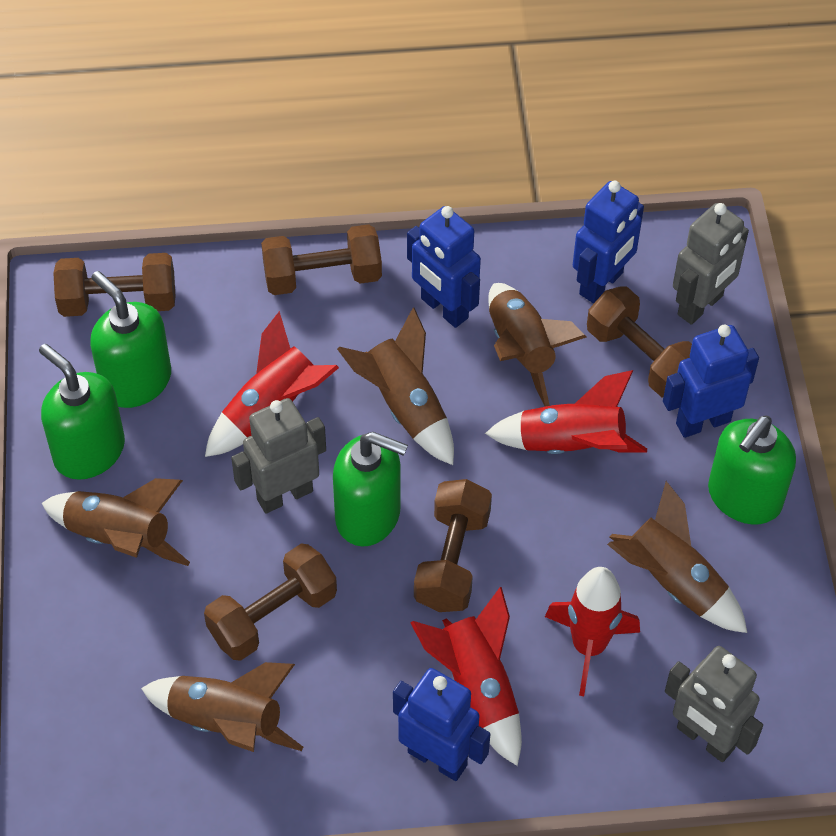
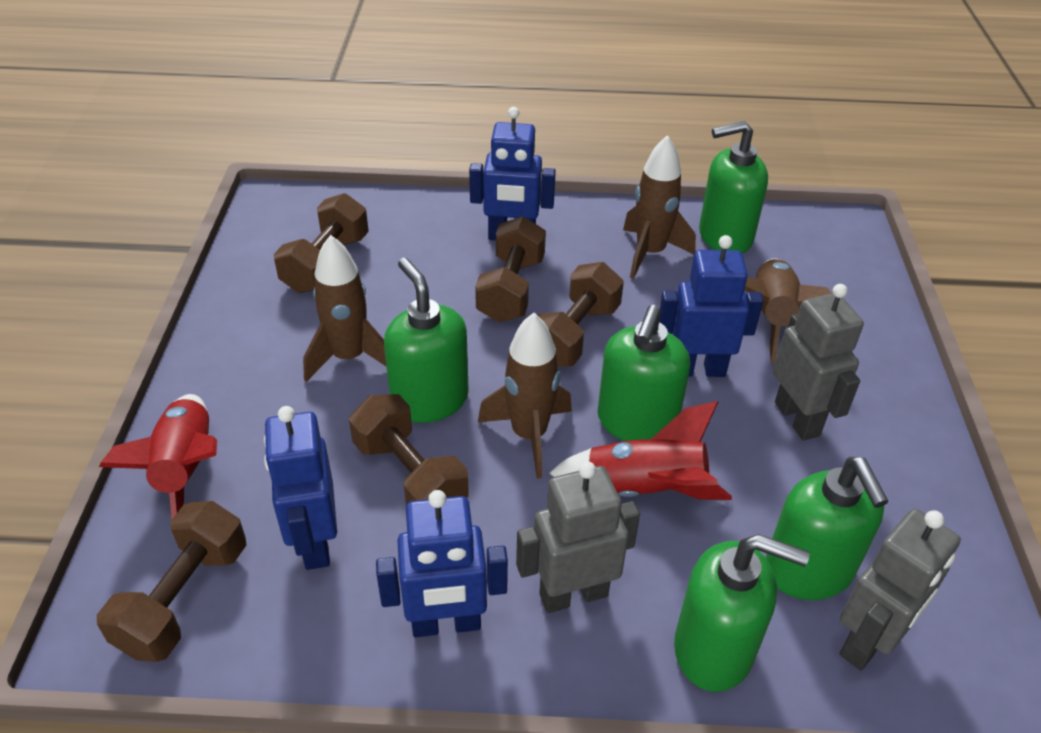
brown rocket: 5 -> 4
green soap dispenser: 4 -> 5
red rocket: 4 -> 2

